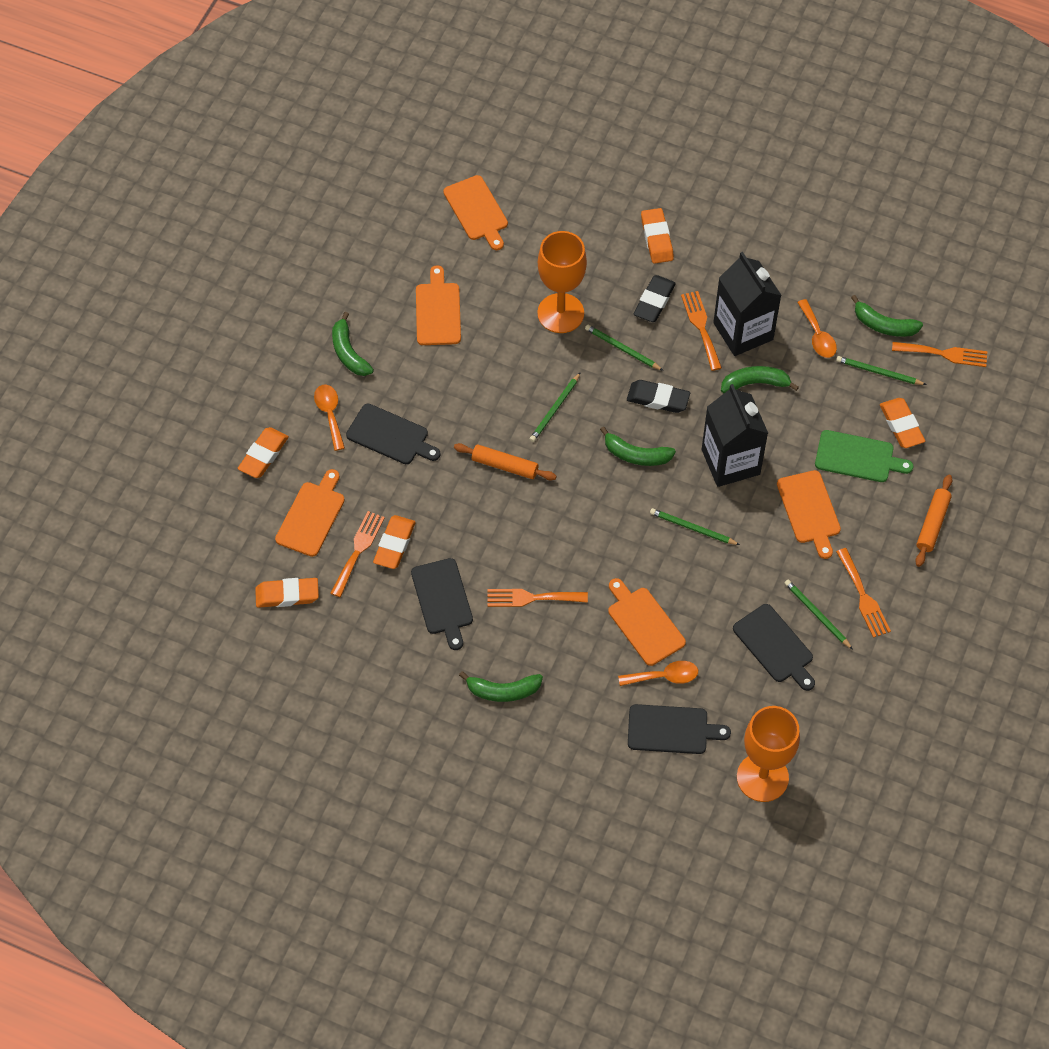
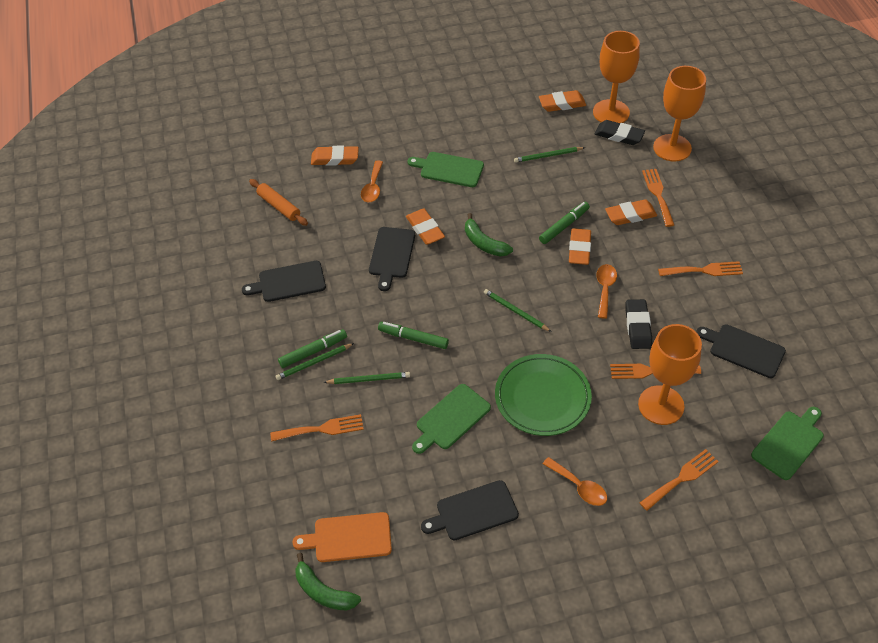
black carton: 2 -> 0
green banana: 5 -> 2
green cutting board: 1 -> 3
green marker: 0 -> 3
green pencil: 5 -> 4
green plate: 0 -> 1
orange cutting board: 5 -> 1
orange goblet: 2 -> 3
orange rolling pin: 2 -> 1

